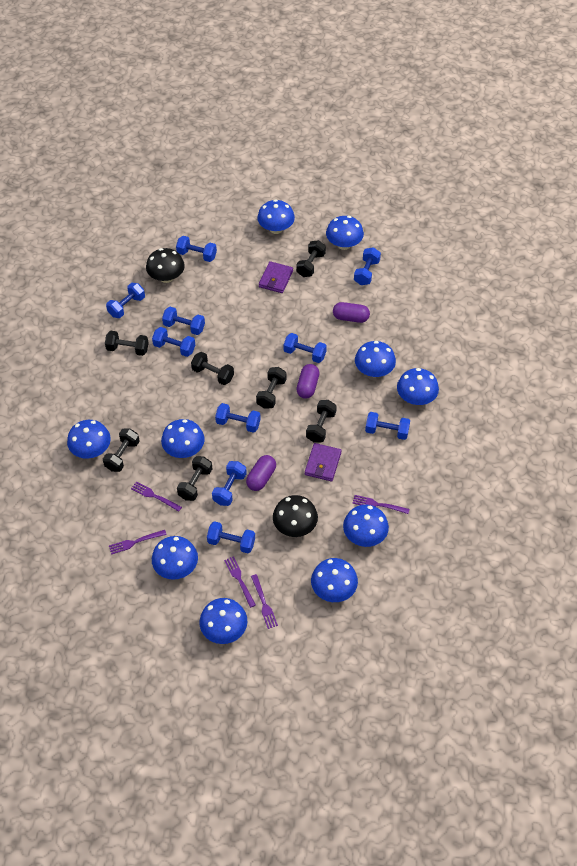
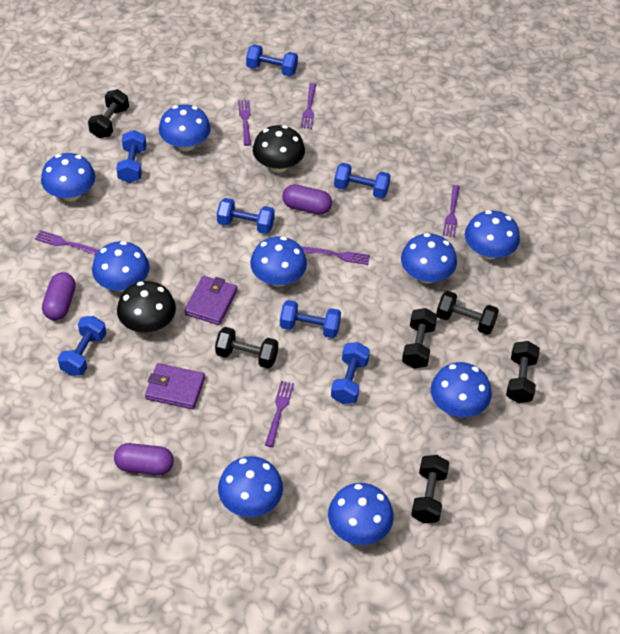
black dumbbell: 7 -> 6
blue dumbbell: 10 -> 7
blue mushroom: 10 -> 9
purple fork: 5 -> 6

